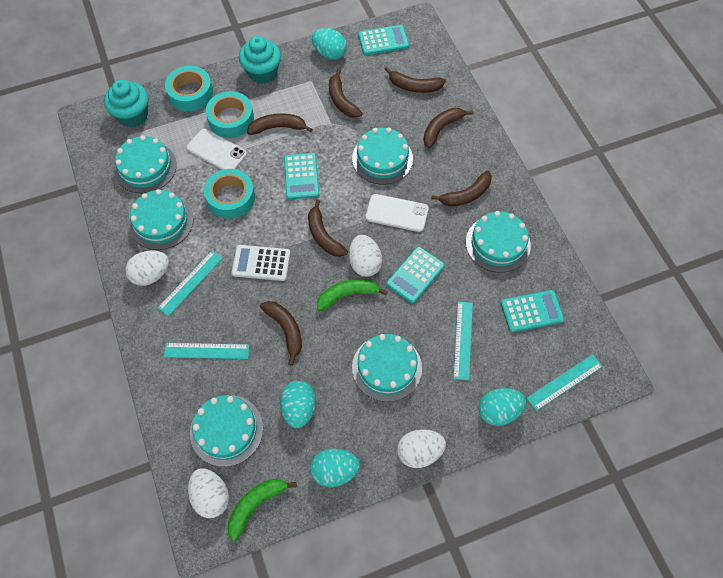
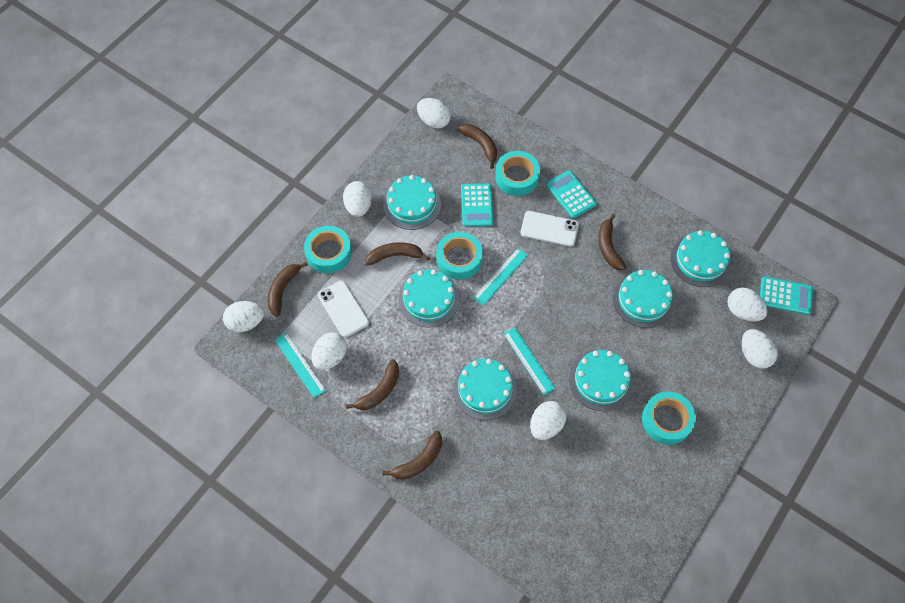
brown banana: 7 -> 6
green banana: 2 -> 0
turquoise calculator: 4 -> 3
turquoise cupcake: 2 -> 0
turquoise egg: 4 -> 0
turquoise ruler: 4 -> 3
turquoise tape: 3 -> 4
white calculator: 1 -> 0
white egg: 4 -> 7

